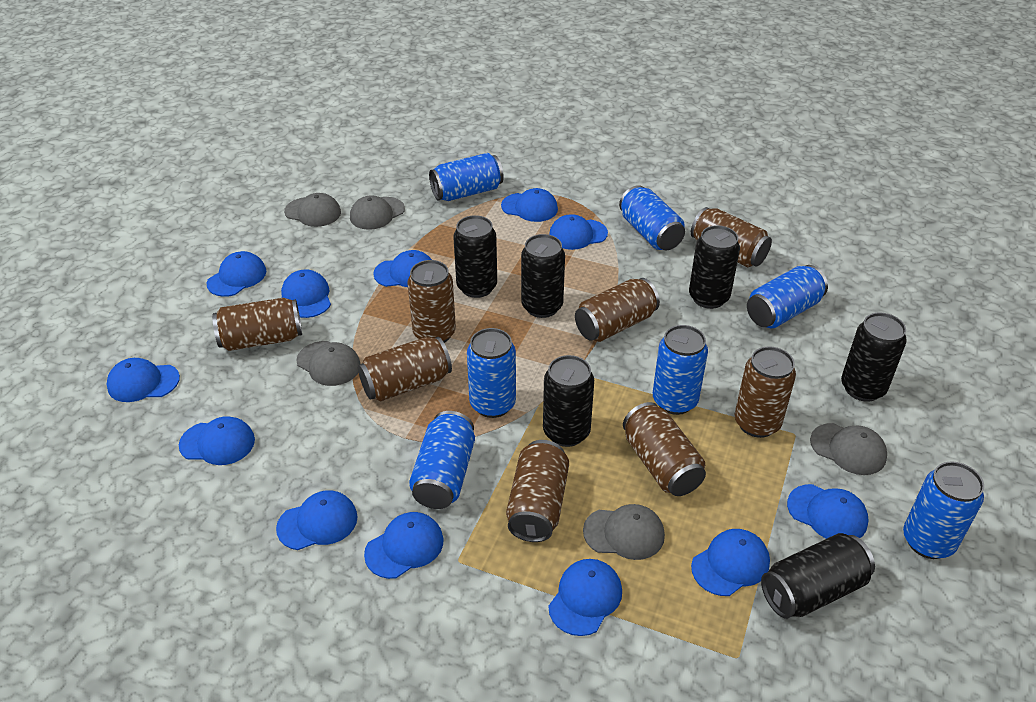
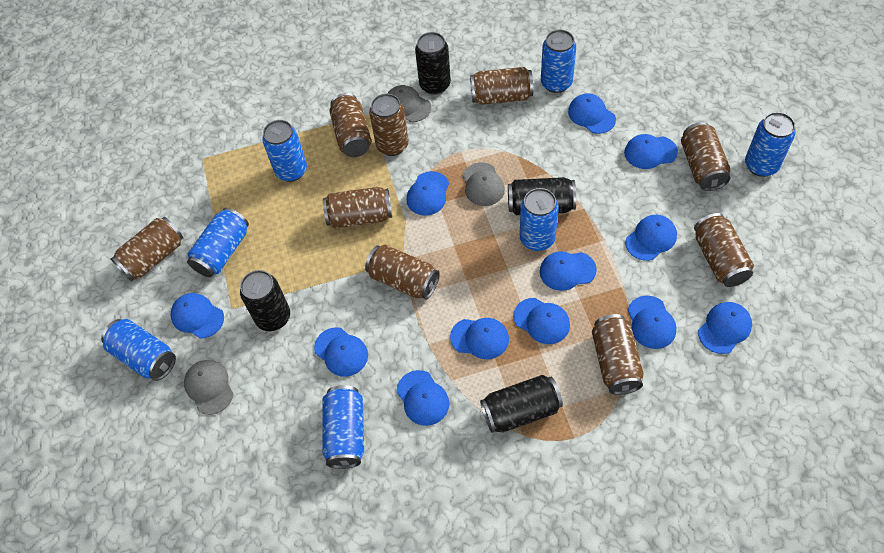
black can: 6 -> 4
brown can: 8 -> 9
grey cap: 5 -> 3

